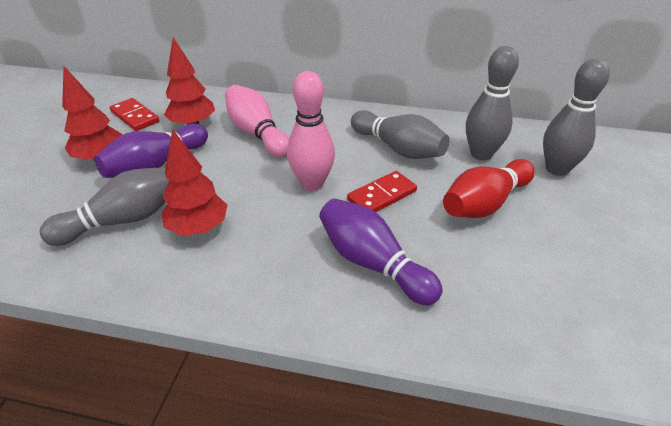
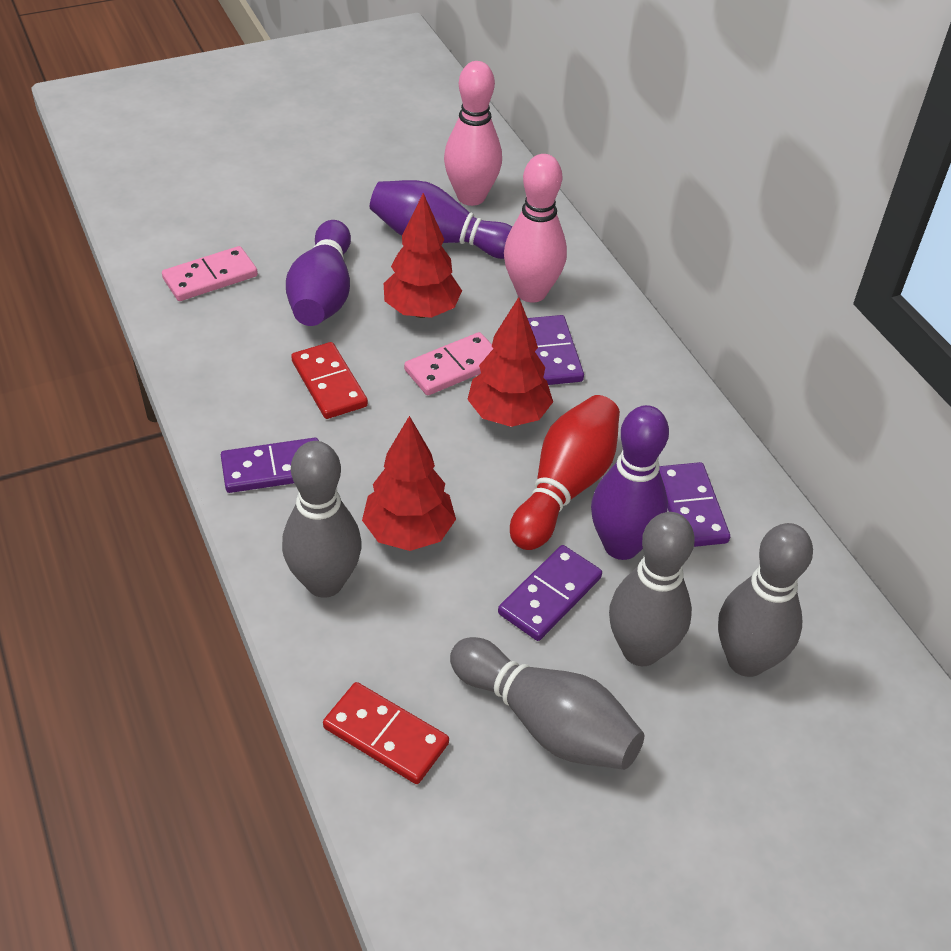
pink domino: 0 -> 2
purple bowling pin: 2 -> 3
purple domino: 0 -> 4

